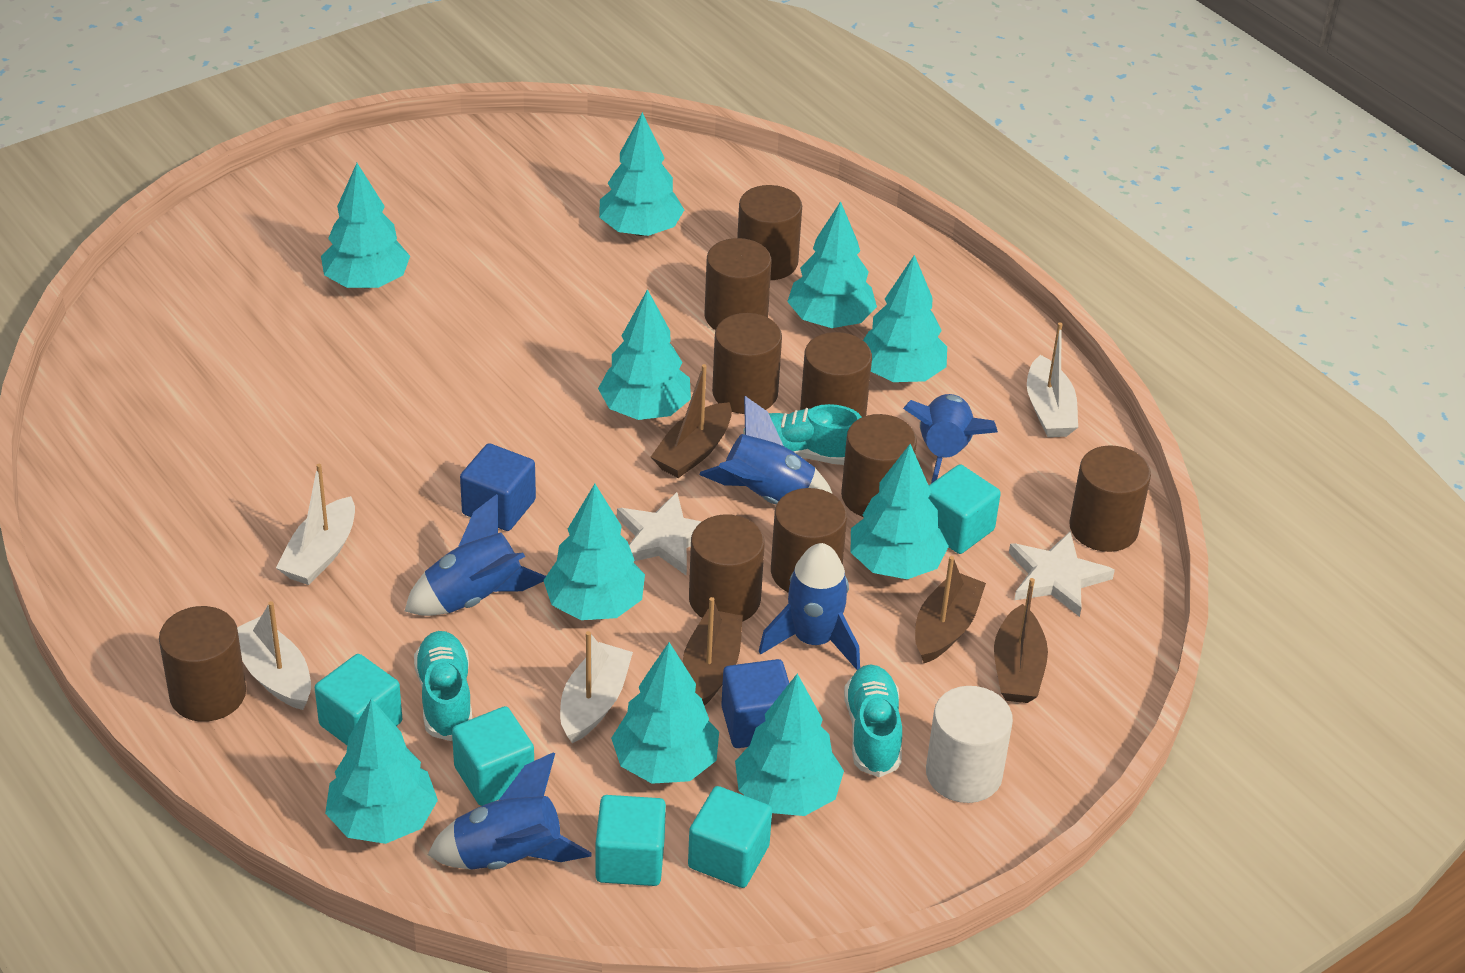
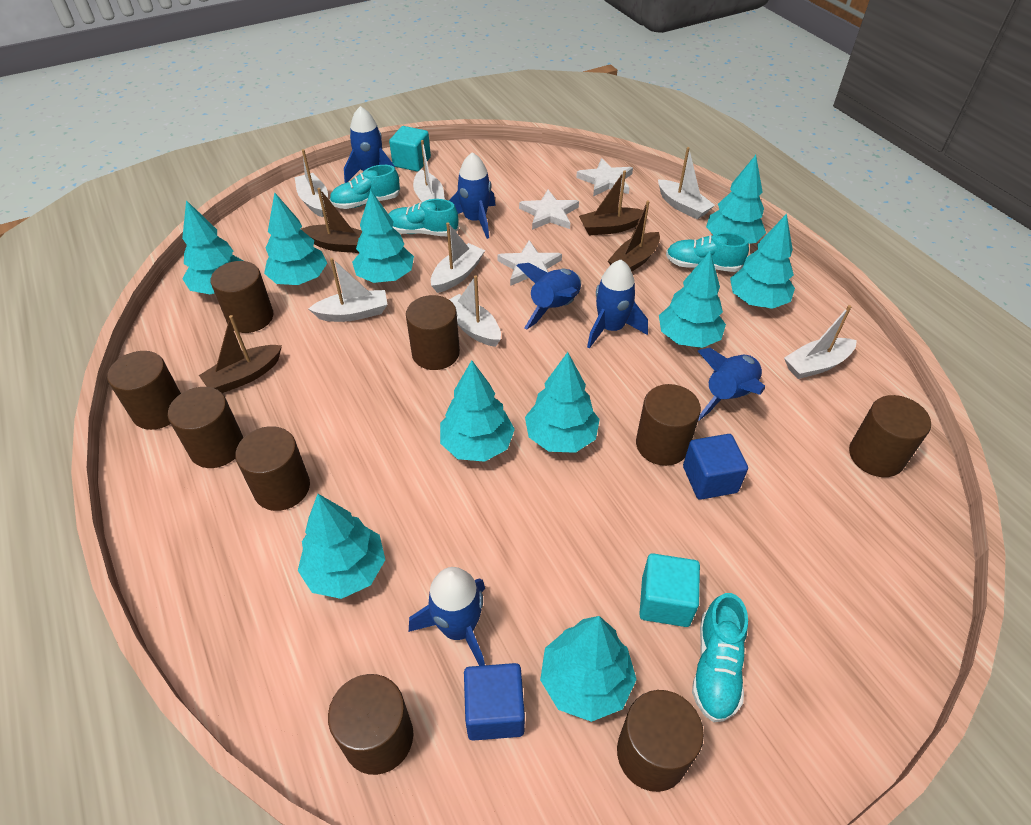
blue rocket: 5 -> 6
turquoise cube: 5 -> 2
turquoise shoe: 3 -> 4
white boat: 4 -> 7
white cylinder: 1 -> 0
white star: 2 -> 3

